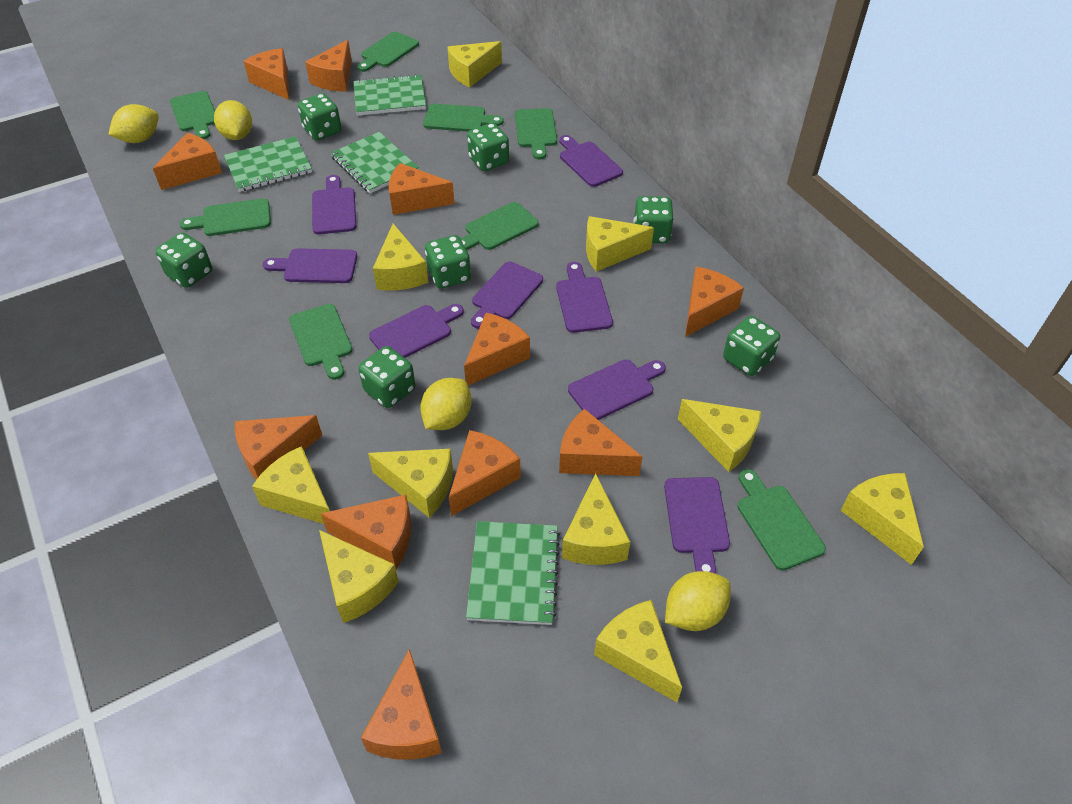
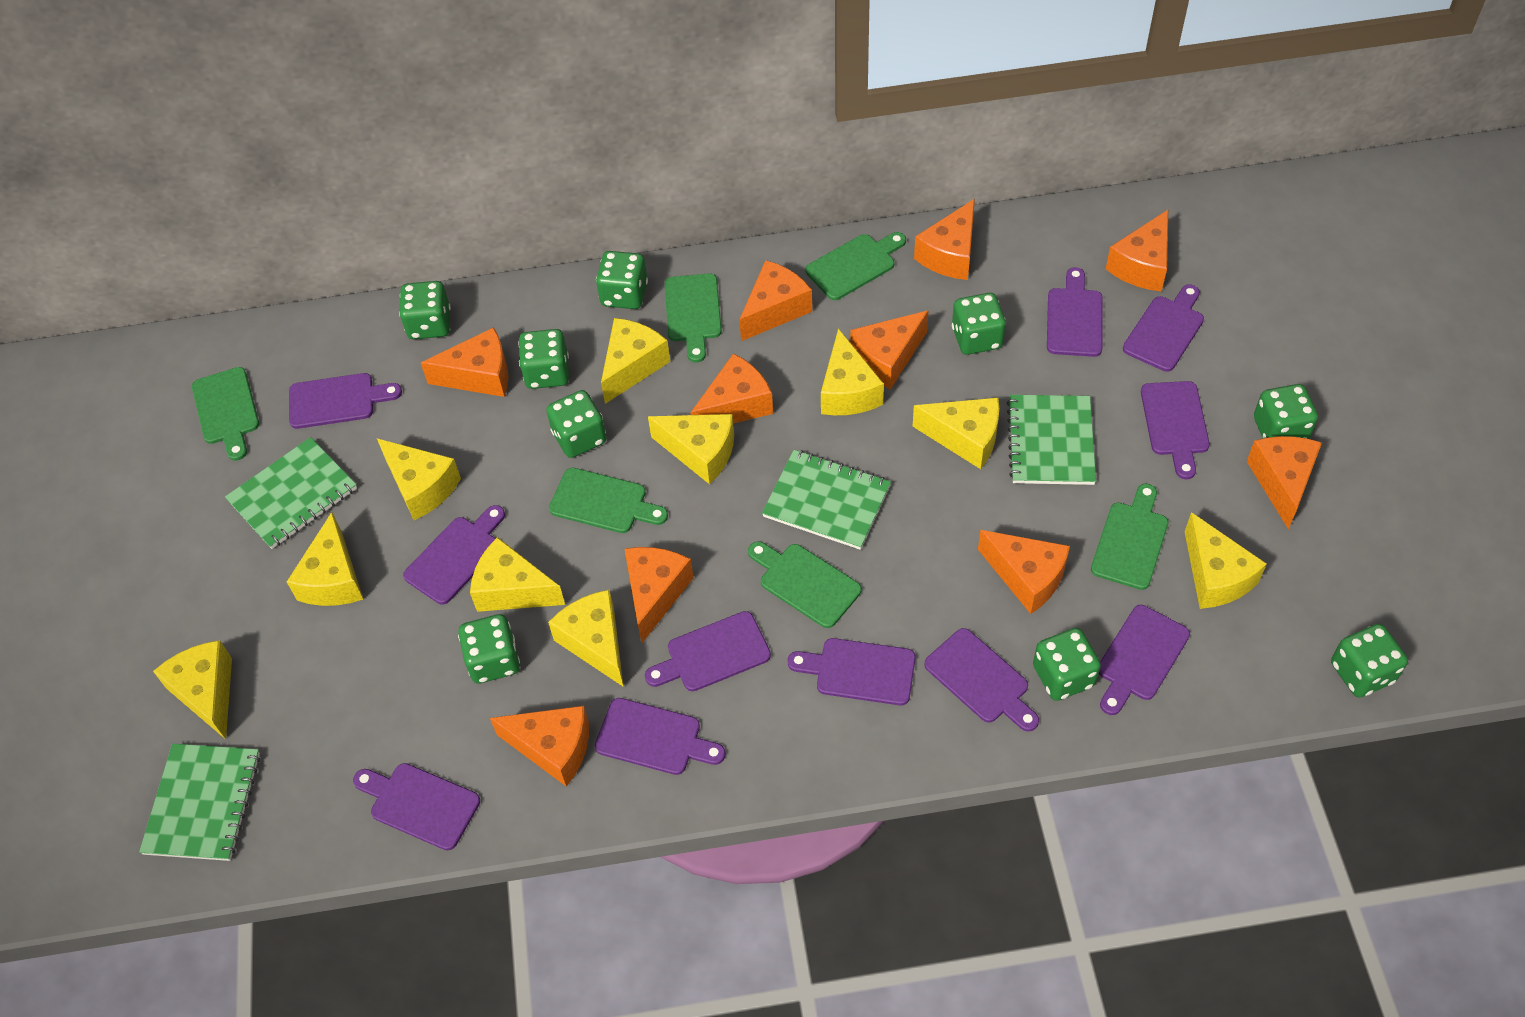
green cutting board: 8 -> 6
green dice: 7 -> 9
orange cheese: 11 -> 10
purple cutting board: 8 -> 11
yellow lemon: 4 -> 0

